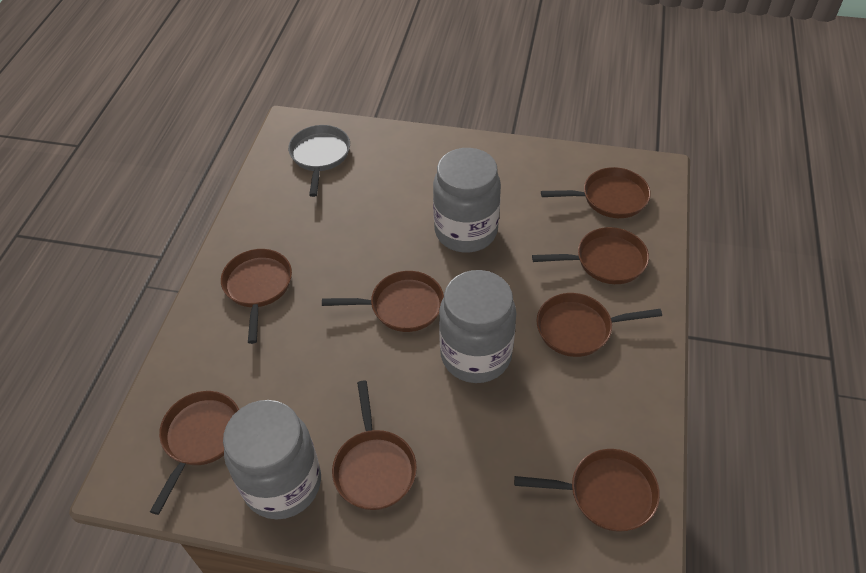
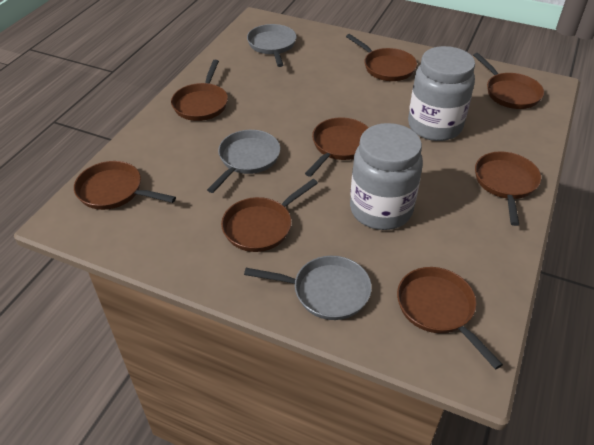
grey jar: 3 -> 2
grey pan: 1 -> 3

